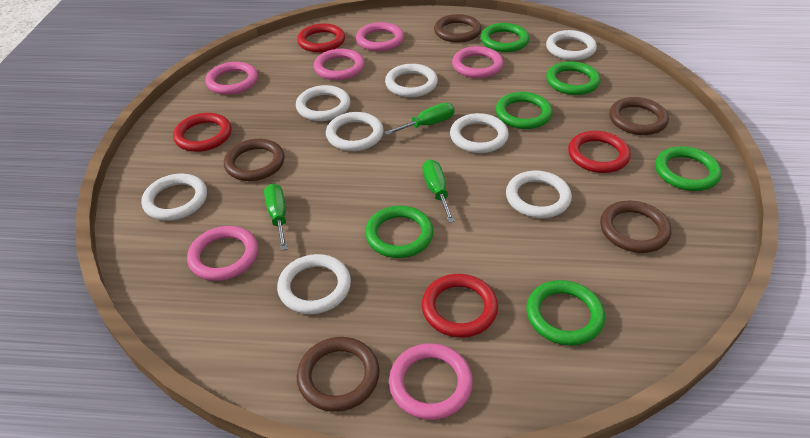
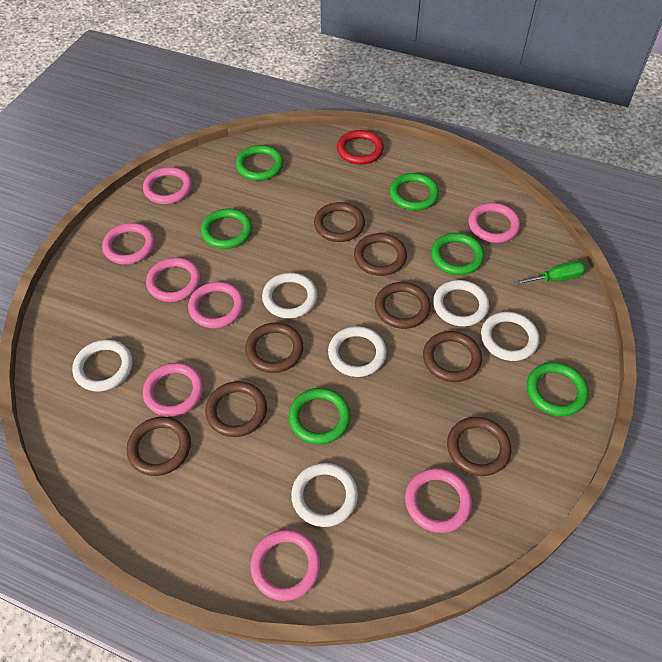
brown ring: 5 -> 8
green screwdriver: 3 -> 1
pink ring: 6 -> 8
red ring: 4 -> 1
white ring: 8 -> 6

